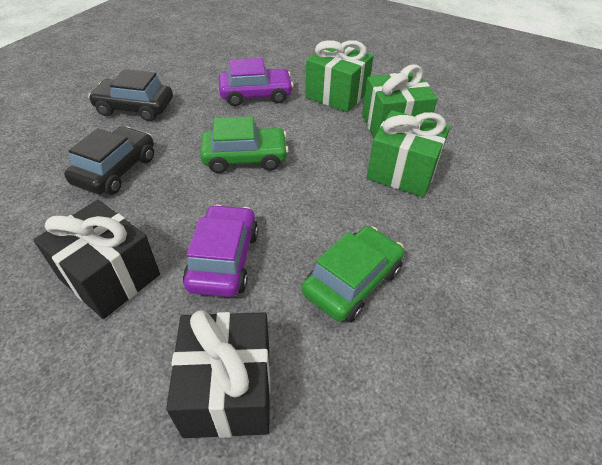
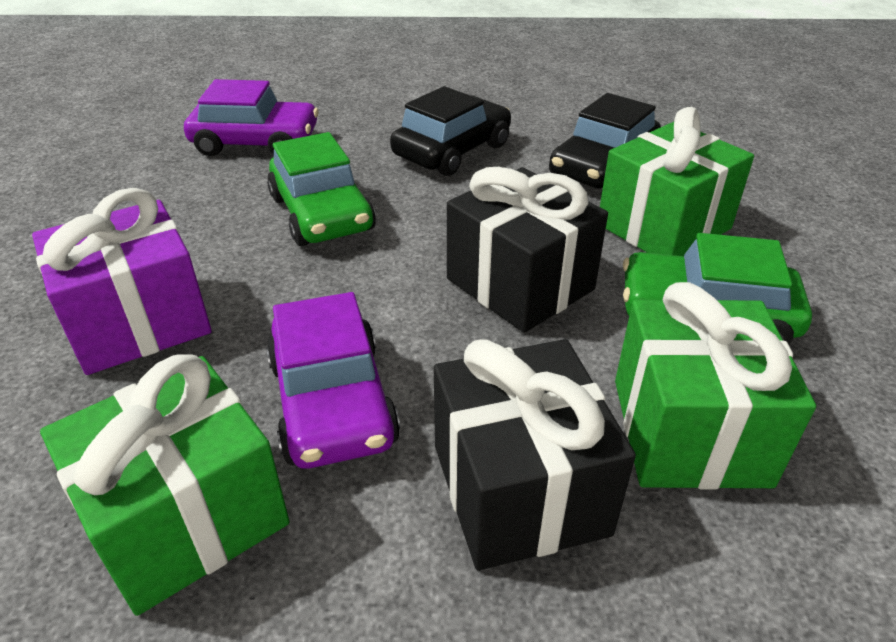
purple gift: 0 -> 1

